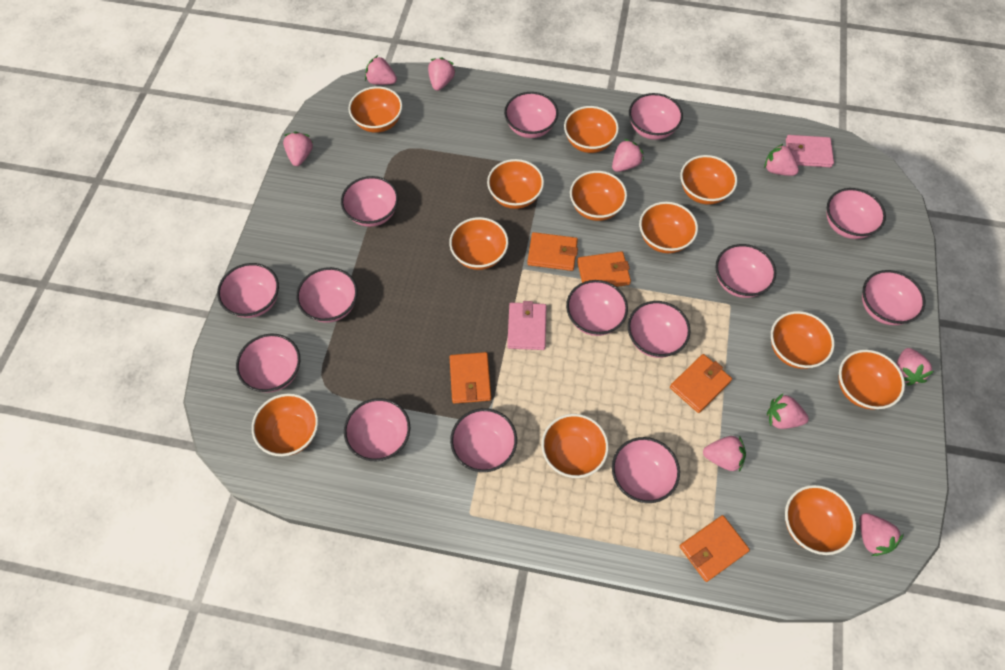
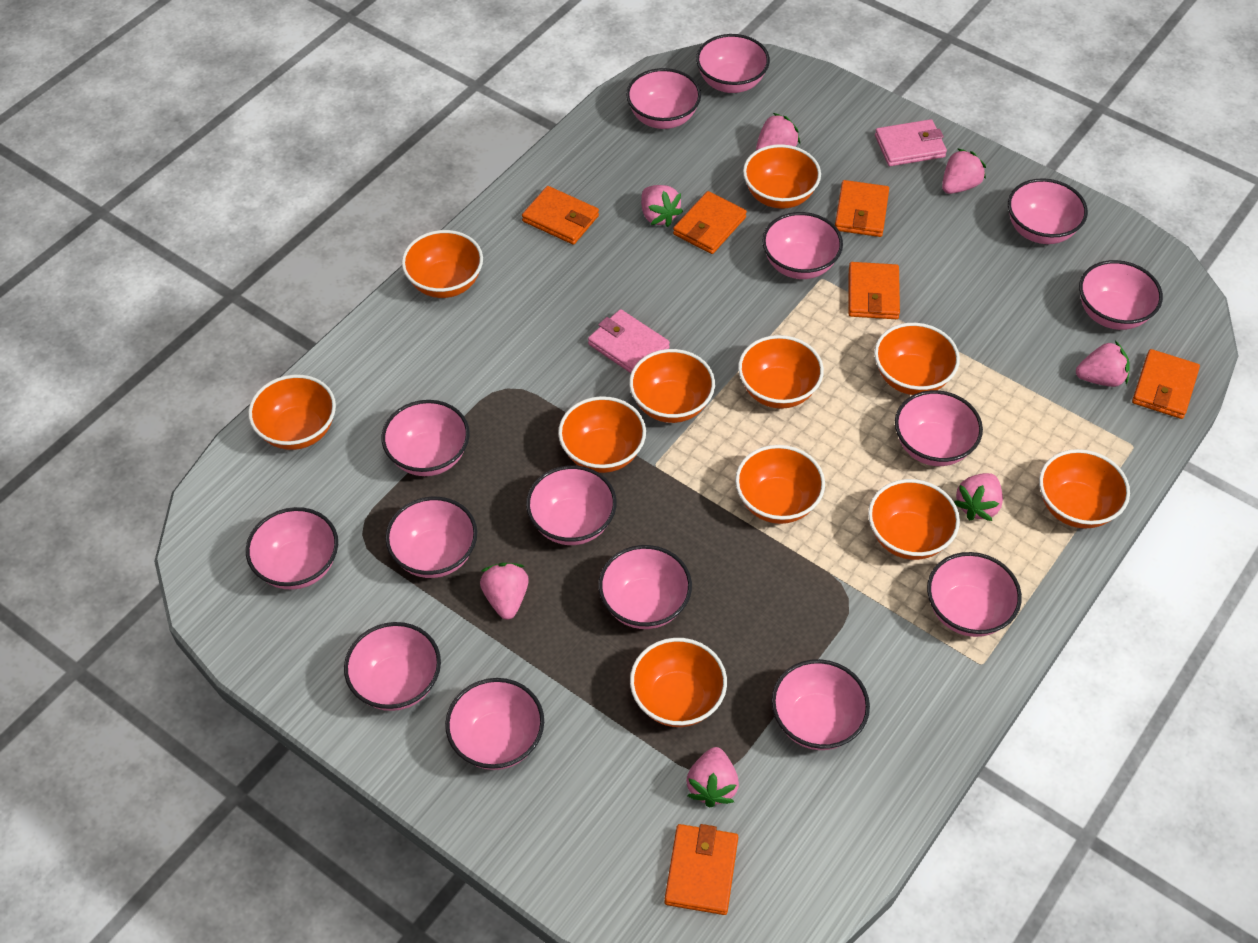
orange bowl: 12 -> 11
orange wallet: 5 -> 6
pink bowl: 14 -> 15
pink strawberry: 9 -> 7

